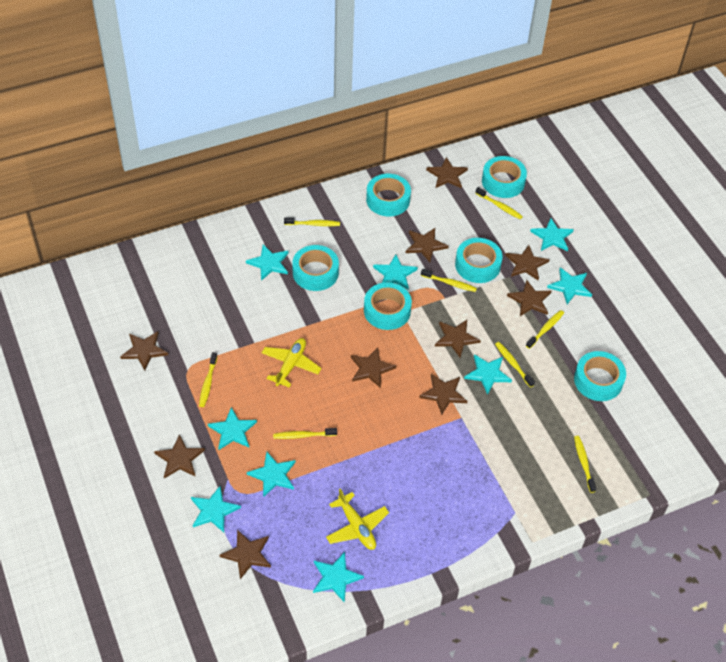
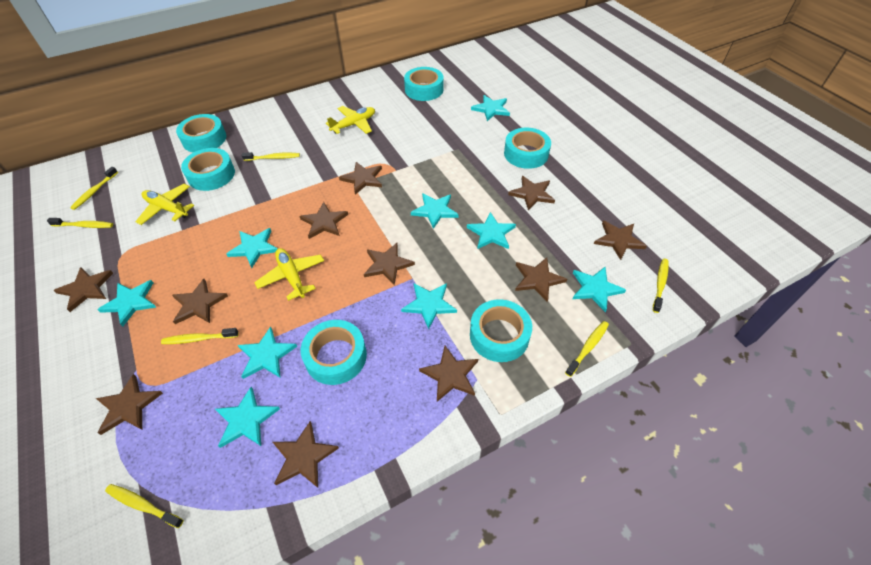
brown star: 10 -> 11
yellow plane: 2 -> 3
yellow toothbrush: 8 -> 7

